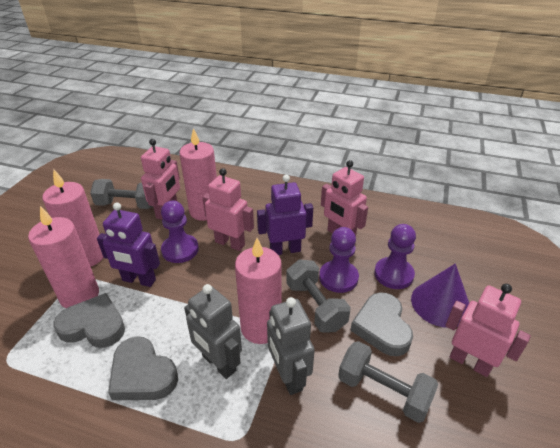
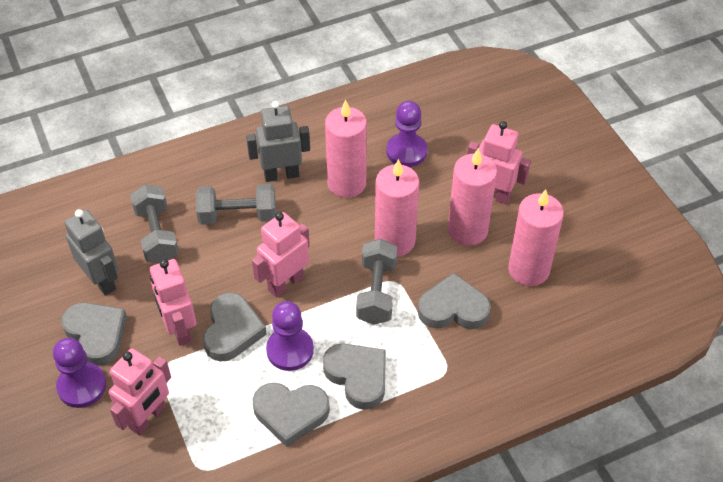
grey heart: 3 -> 5
purple cone: 1 -> 0
purple robot: 2 -> 0

